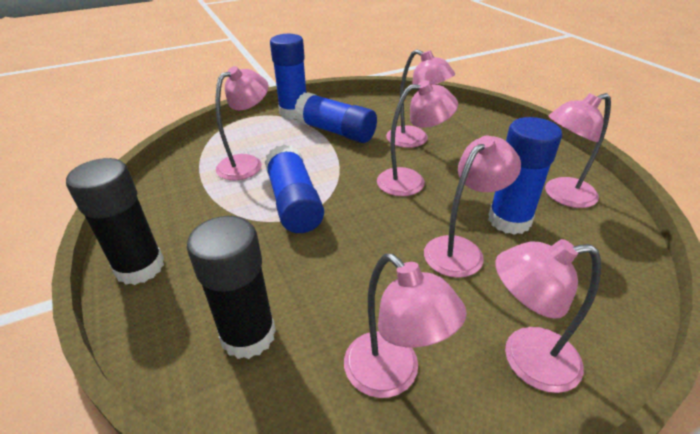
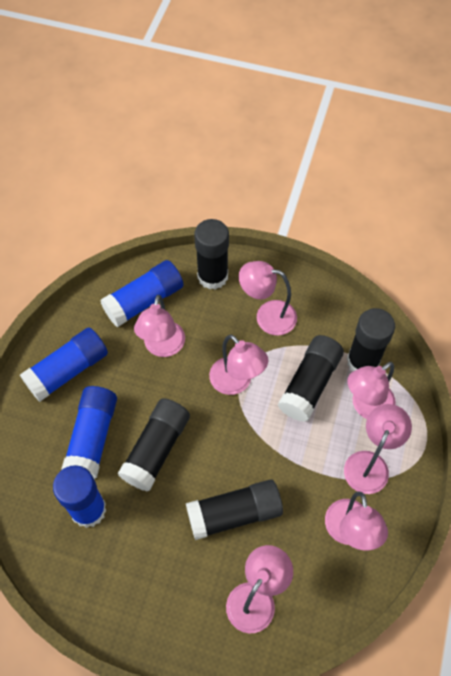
black glue stick: 2 -> 5

